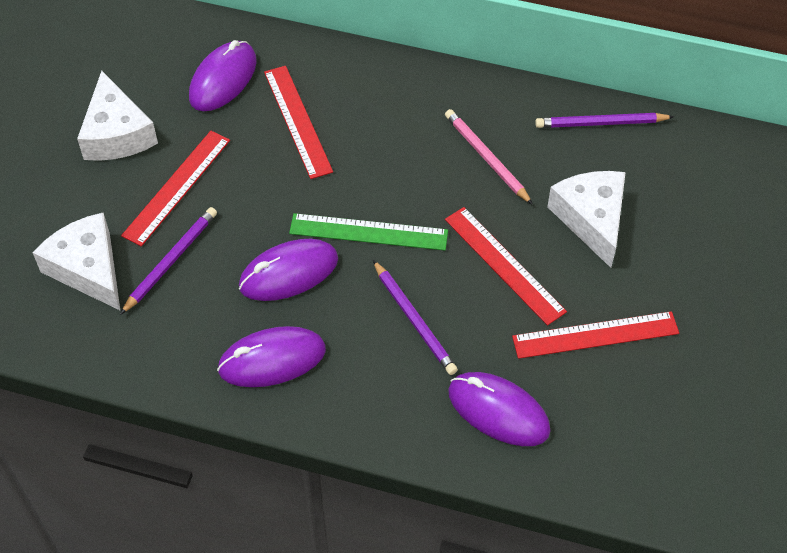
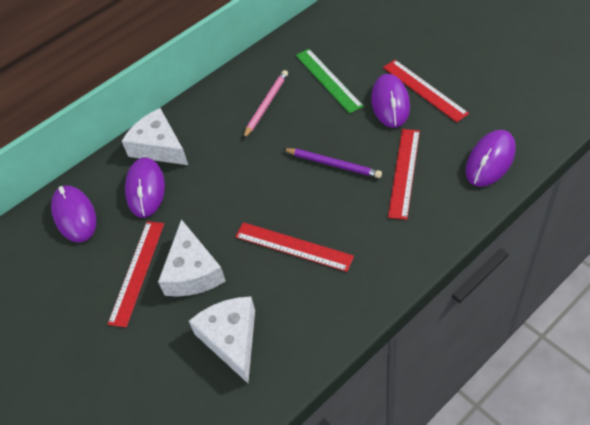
purple pencil: 3 -> 1

